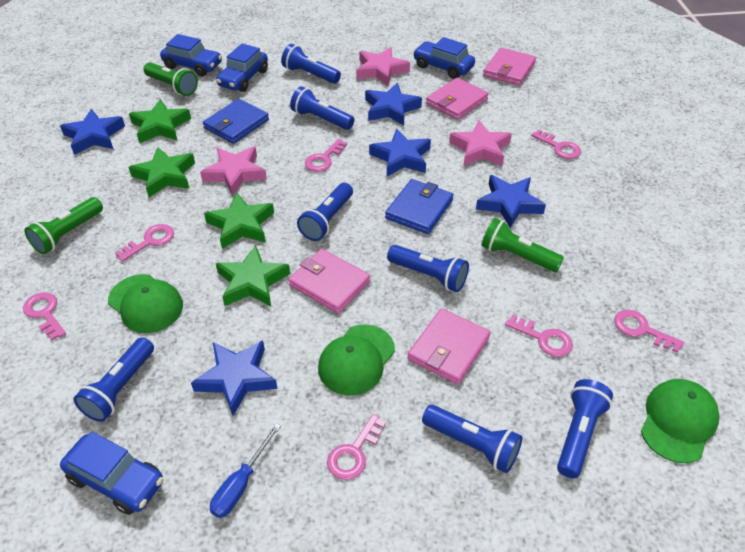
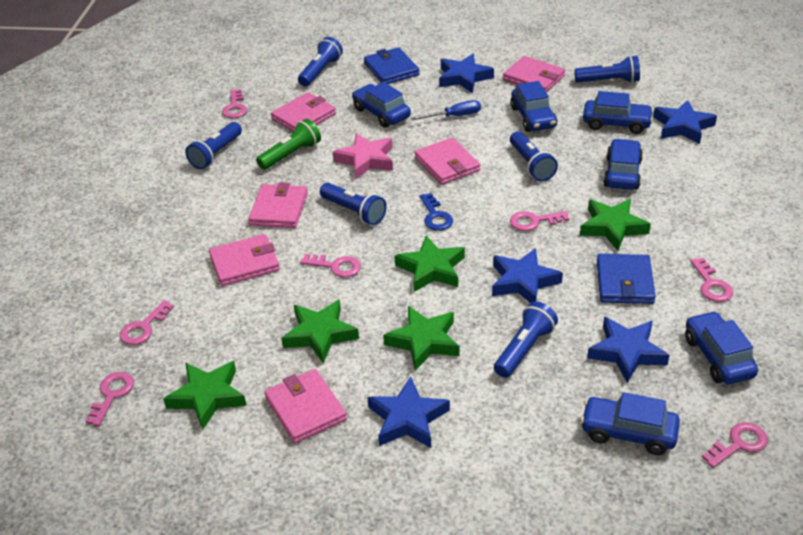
blue car: 4 -> 6
blue flashlight: 7 -> 6
blue key: 0 -> 1
green cap: 3 -> 0
green flashlight: 3 -> 1
green star: 4 -> 5
pink star: 3 -> 1
pink wallet: 4 -> 6

